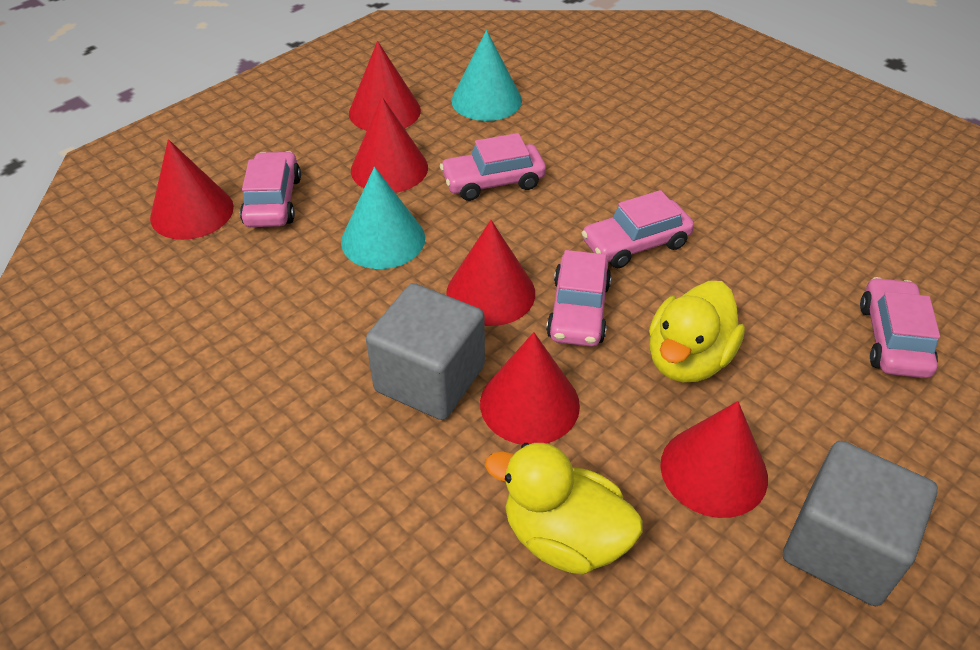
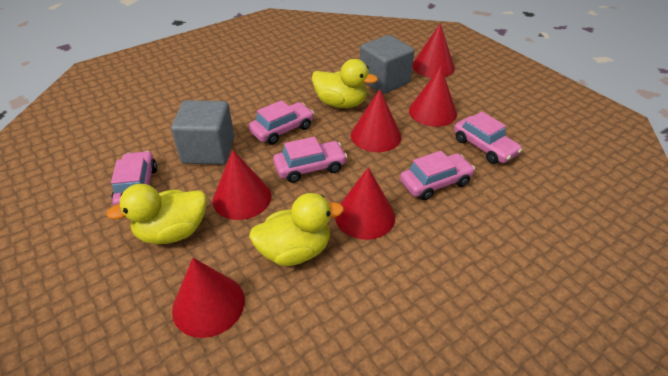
turquoise cone: 2 -> 0
yellow duck: 2 -> 3

